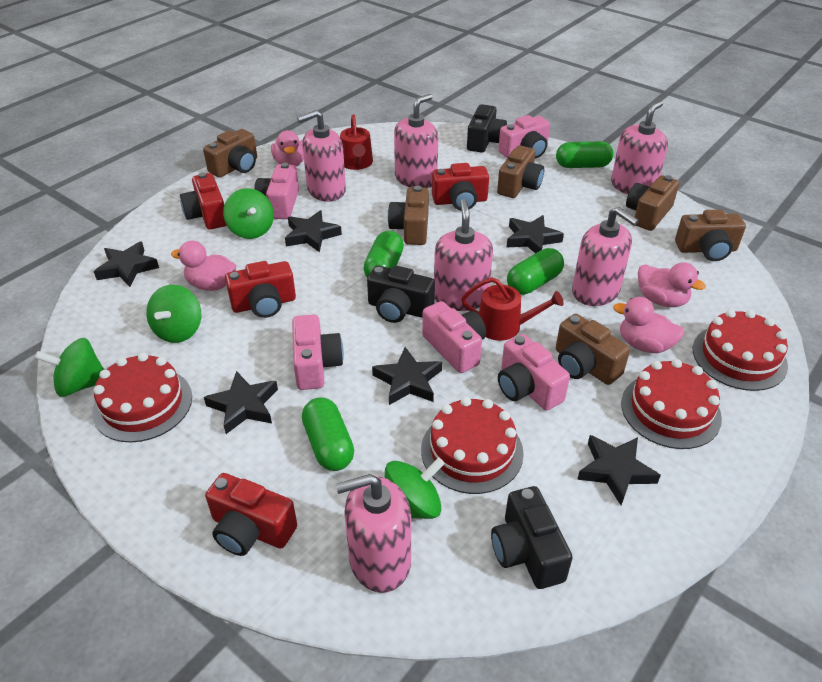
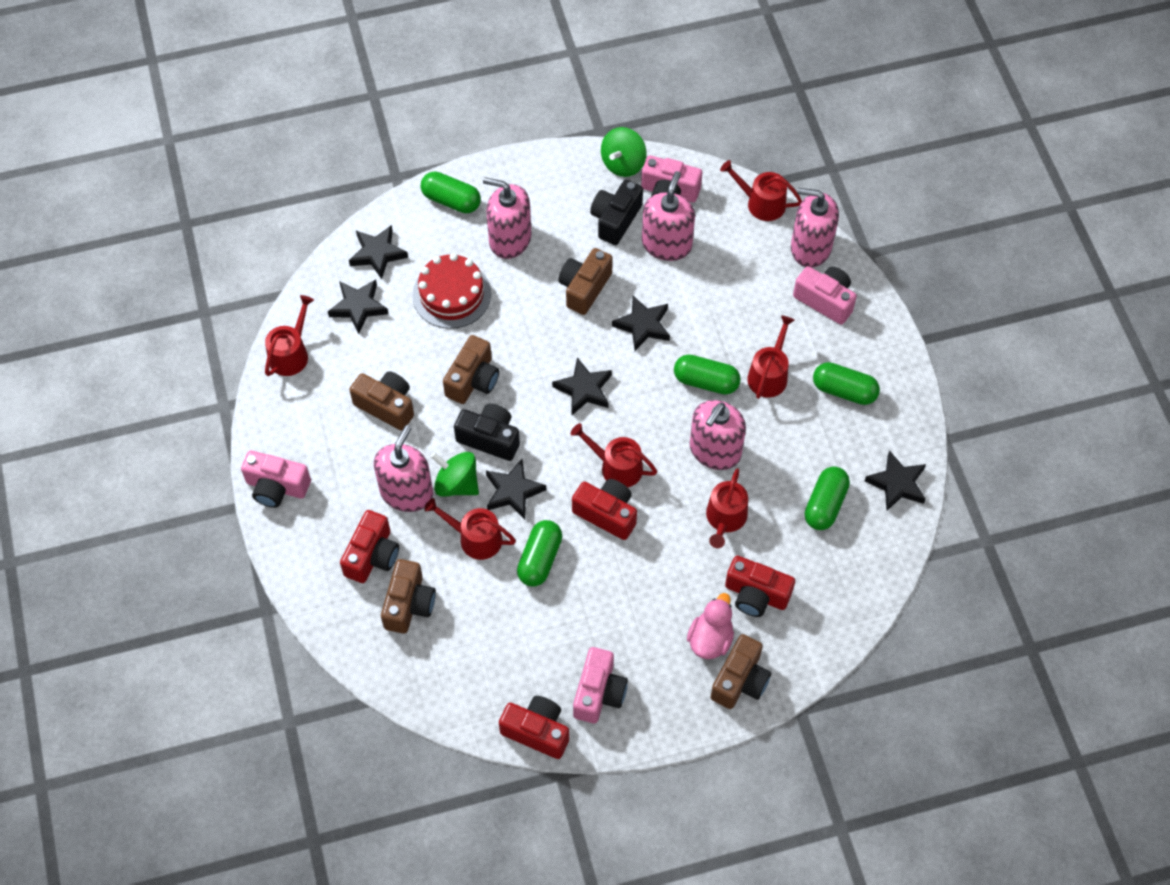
black camera: 3 -> 2
brown camera: 6 -> 5
green capsule: 4 -> 5
green spinning top: 4 -> 2
pink camera: 5 -> 4
pink duck: 4 -> 1
pink soap dispenser: 6 -> 5
red cake: 4 -> 1
red watering can: 2 -> 6

